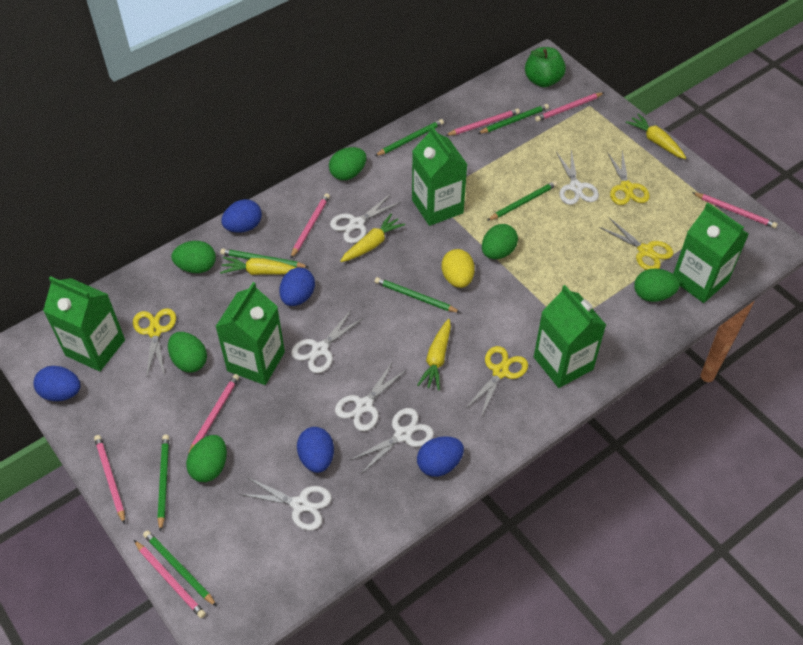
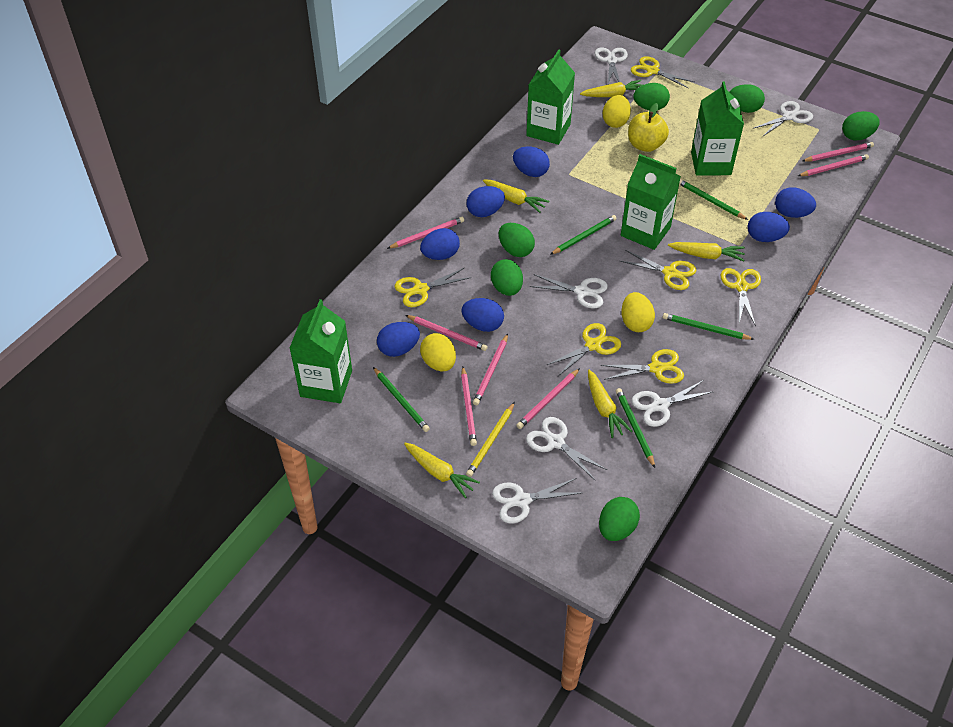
blue egg: 5 -> 7
green apple: 1 -> 0
green carton: 5 -> 4
green pencil: 7 -> 5
yellow apple: 0 -> 1
yellow carrot: 4 -> 5
yellow egg: 1 -> 3
yellow pencil: 0 -> 1
yellow scissors: 4 -> 6

